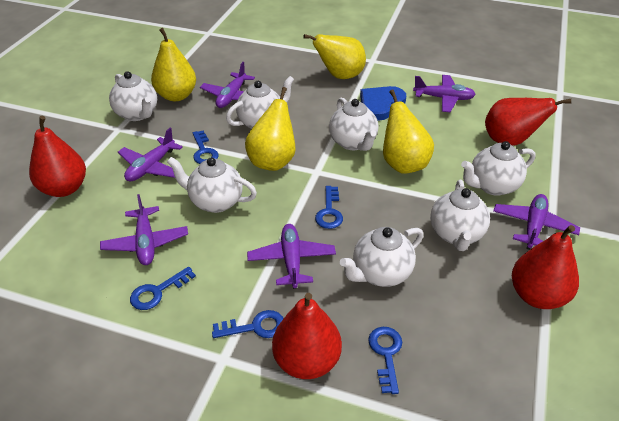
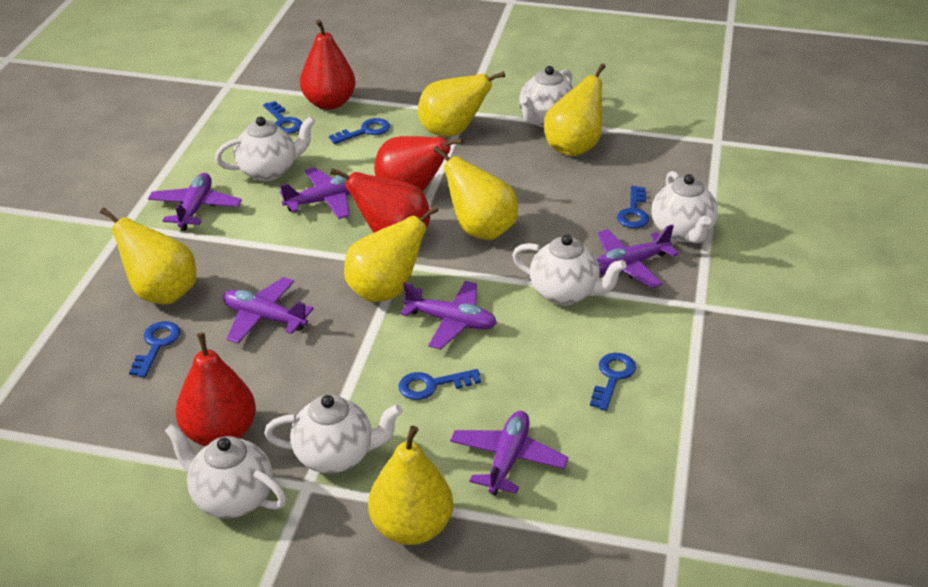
blue heart: 1 -> 0
blue key: 5 -> 6
white teapot: 7 -> 6
yellow pear: 4 -> 6

